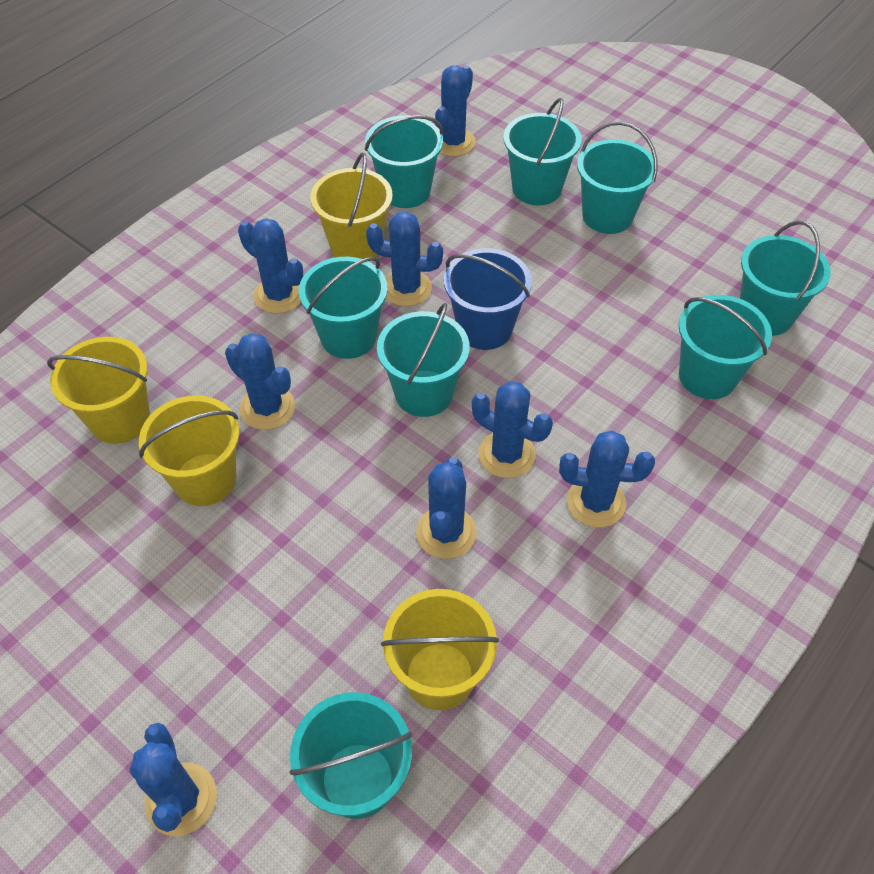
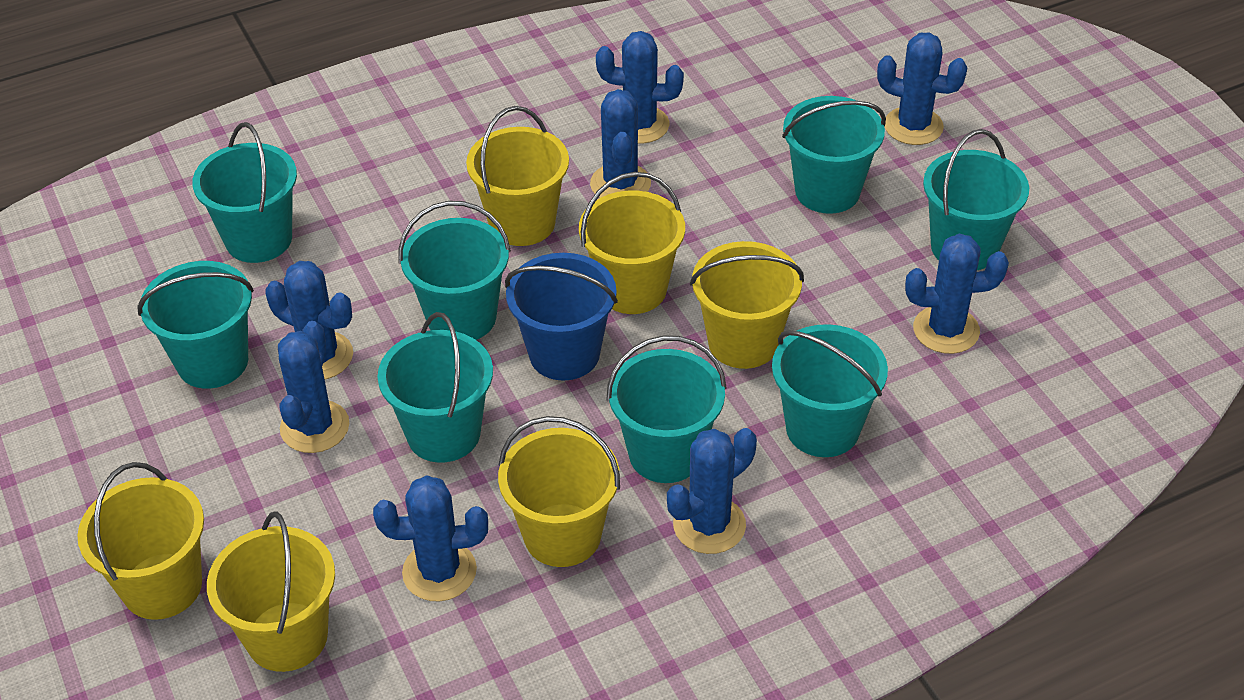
yellow bucket: 4 -> 6

